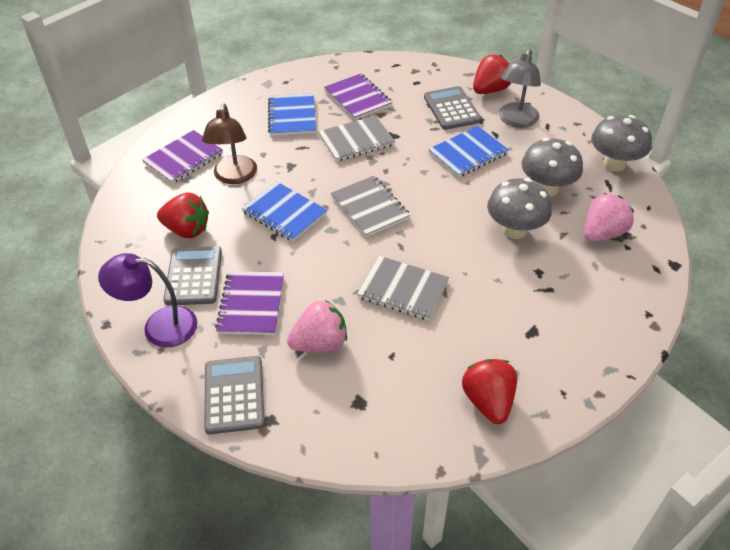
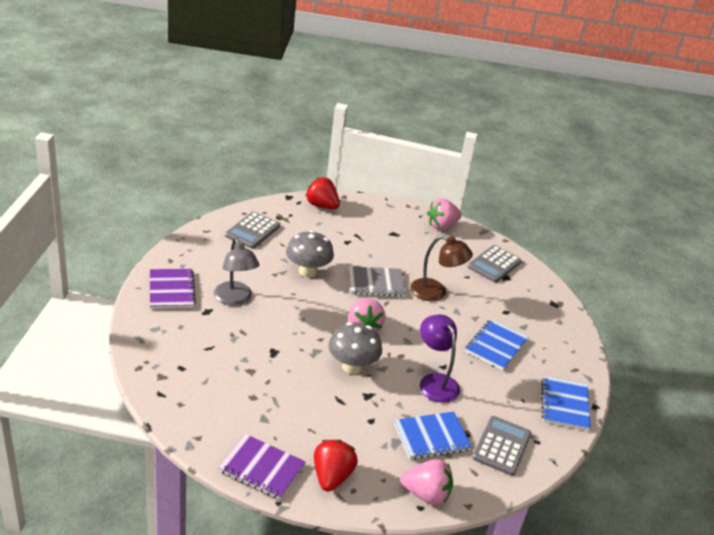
grey mushroom: 3 -> 2
grey notebook: 3 -> 1
pink strawberry: 2 -> 3
purple notebook: 3 -> 2
red strawberry: 3 -> 2

